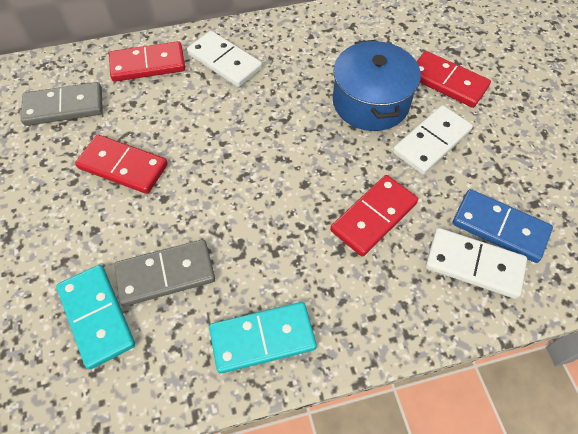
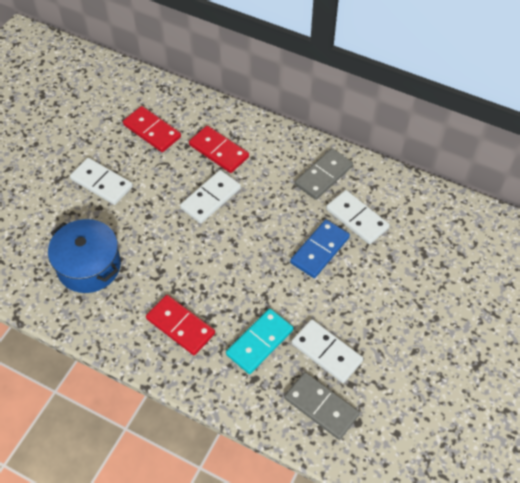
red domino: 4 -> 3
turquoise domino: 2 -> 1
white domino: 3 -> 4

